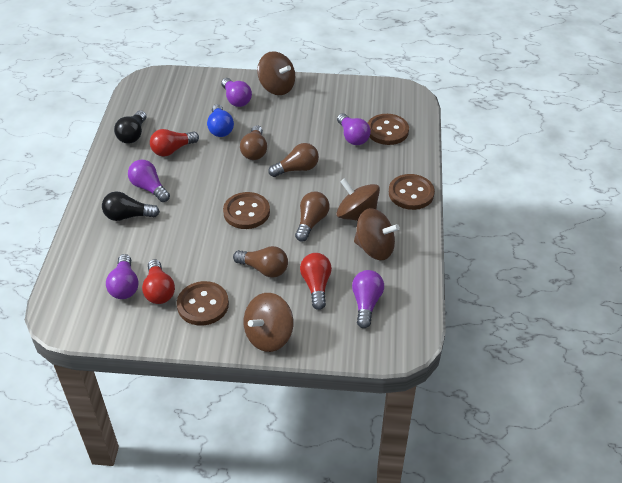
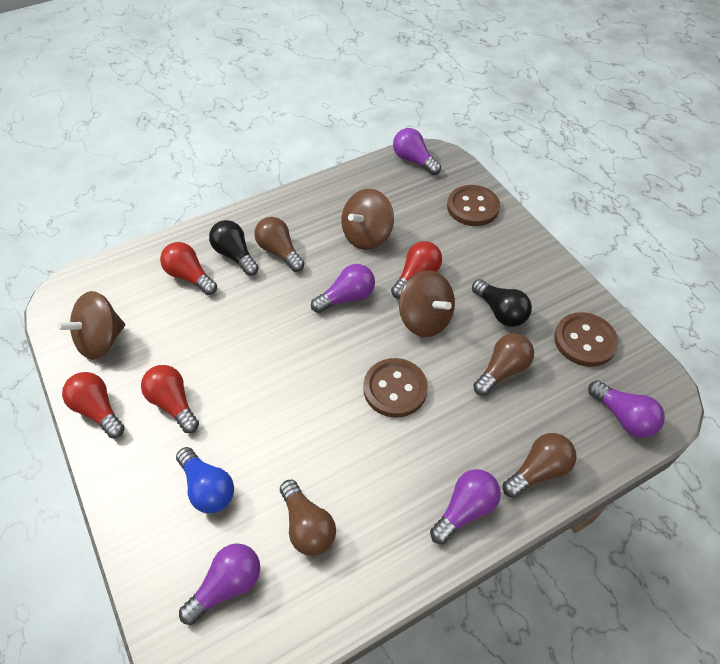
brown button: 4 -> 3
brown spinning top: 4 -> 3
red light bulb: 3 -> 4

